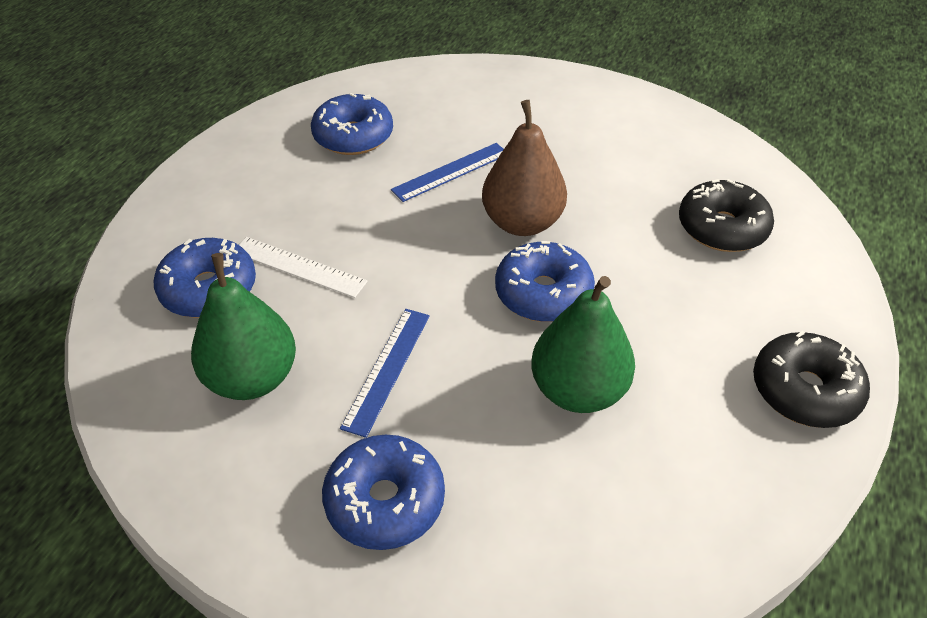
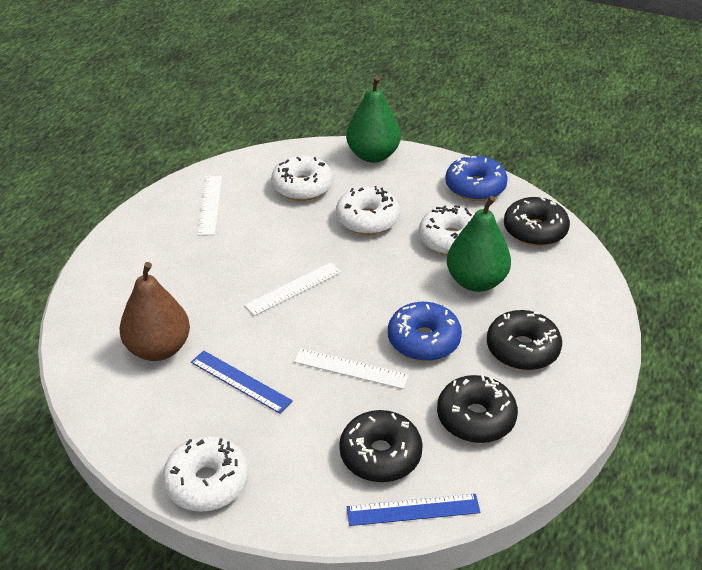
black donut: 2 -> 4
blue donut: 4 -> 2
white donut: 0 -> 4
white ruler: 1 -> 3

